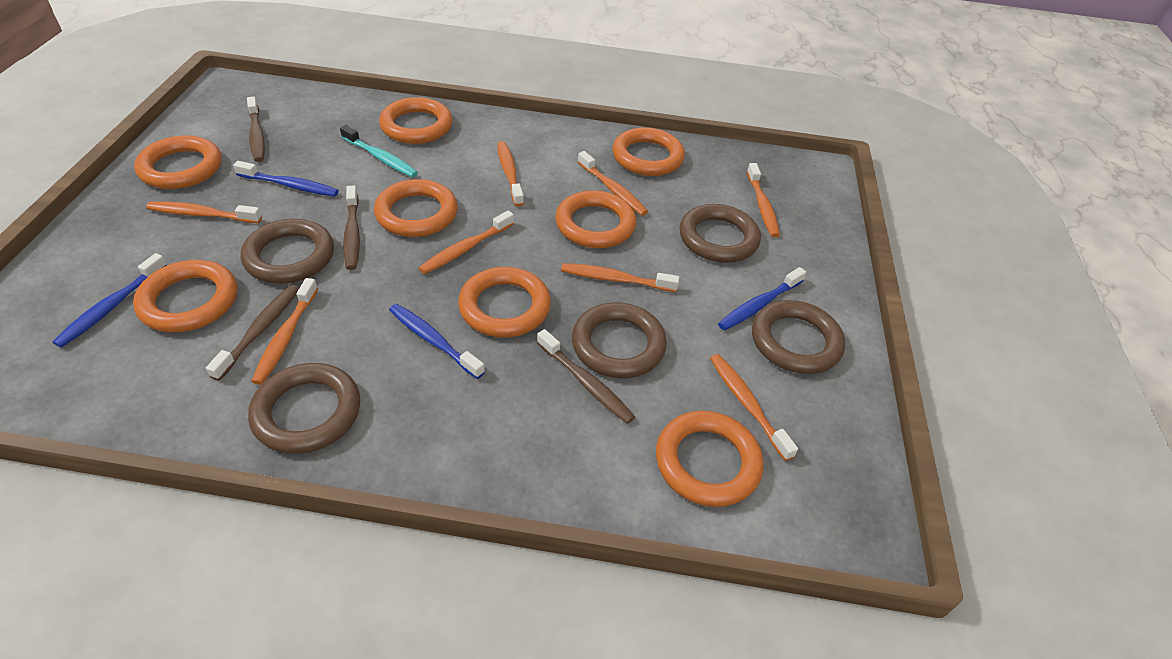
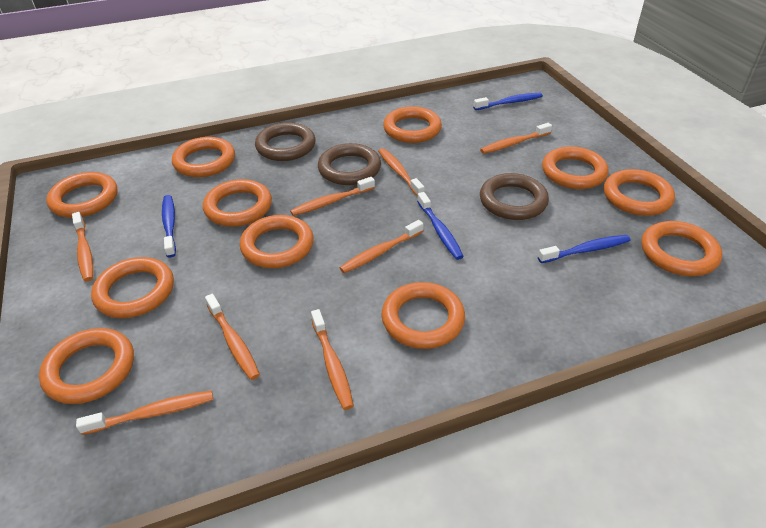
brown ring: 5 -> 3
brown toothbrush: 4 -> 0
orange ring: 8 -> 11
turquoise toothbrush: 1 -> 0

